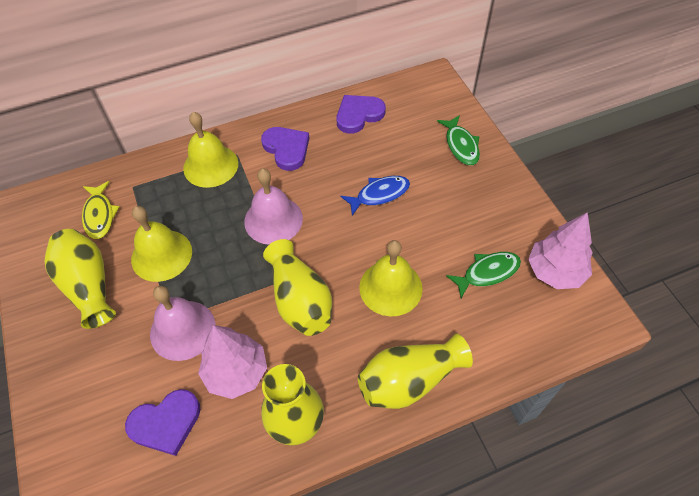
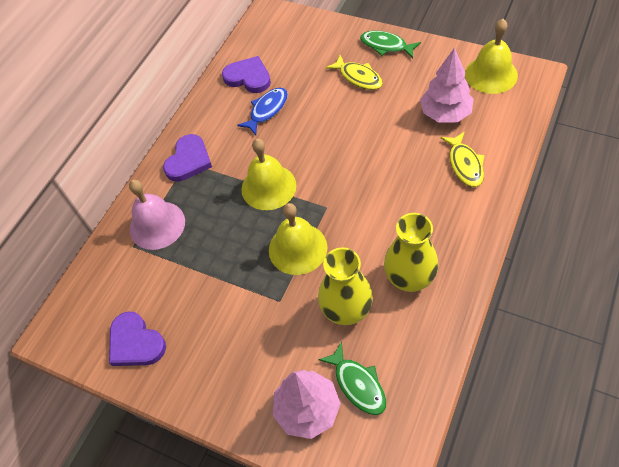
pink bell: 2 -> 1
yellow fish: 1 -> 2
yellow vase: 4 -> 2

